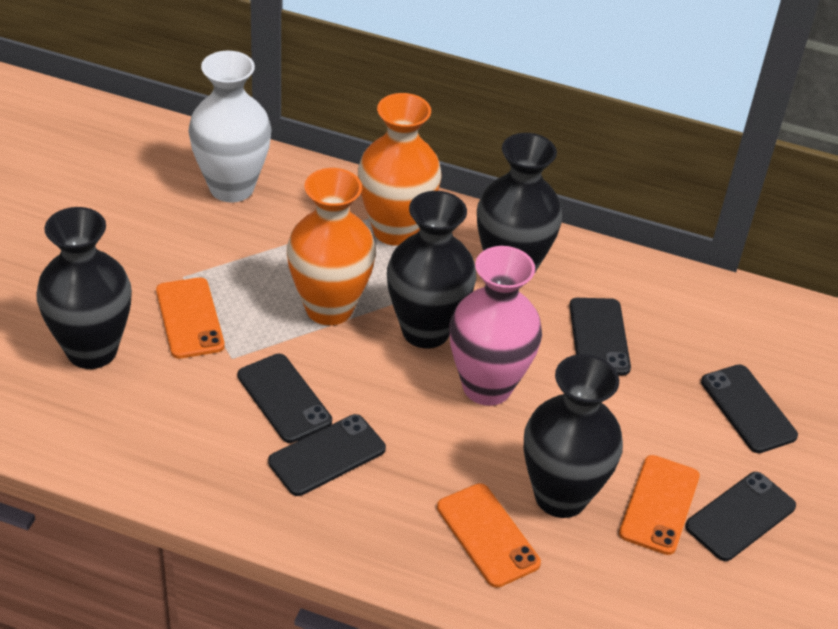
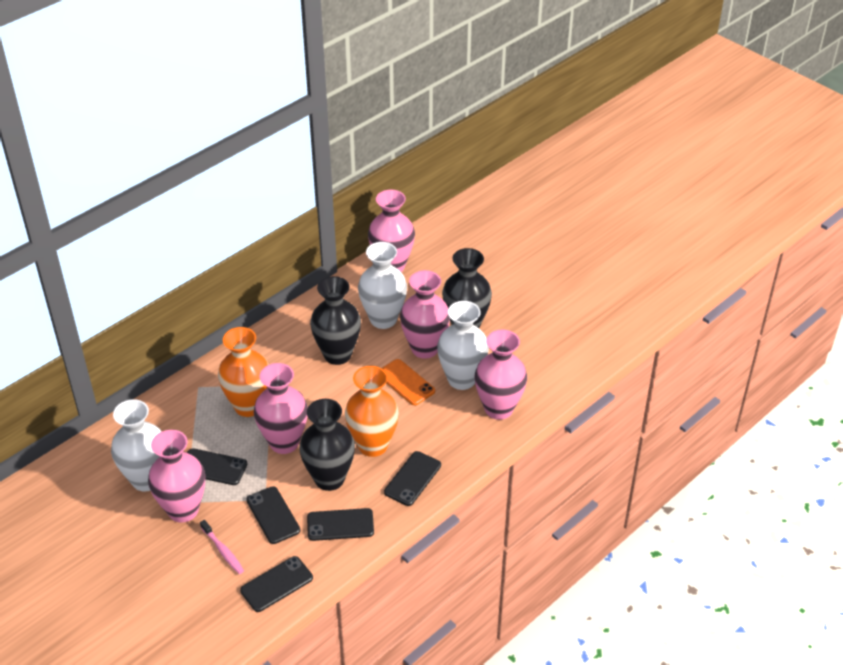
black vase: 4 -> 3
orange phone: 3 -> 1
pink toothbrush: 0 -> 1
pink vase: 1 -> 5
white vase: 1 -> 3

